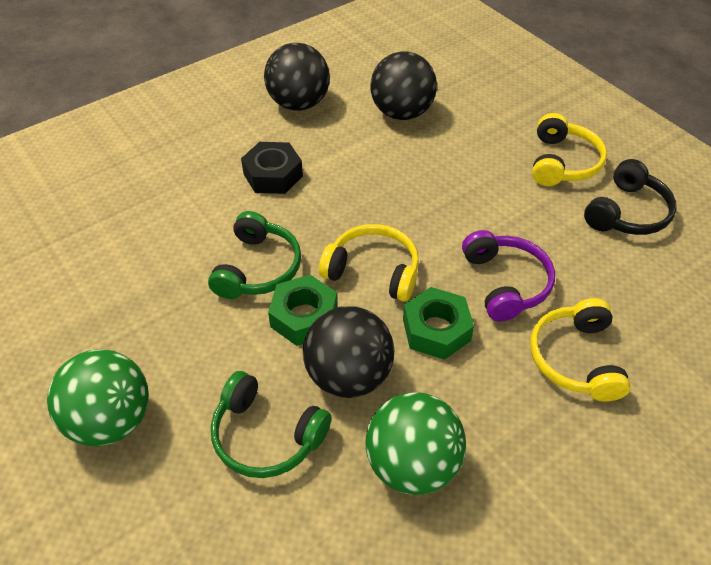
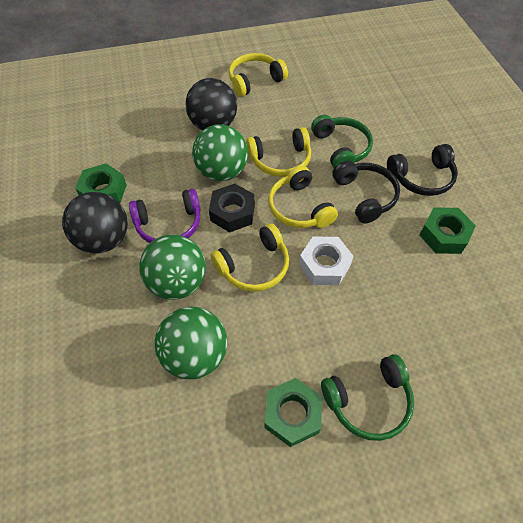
black ball: 3 -> 2
black headphones: 1 -> 2
green ball: 2 -> 3
green nut: 2 -> 3
white nut: 0 -> 1
yellow headphones: 3 -> 4

